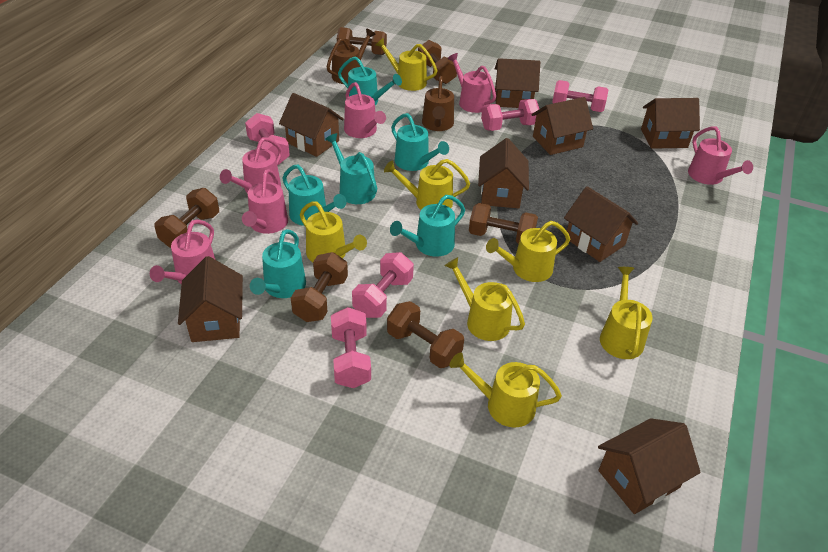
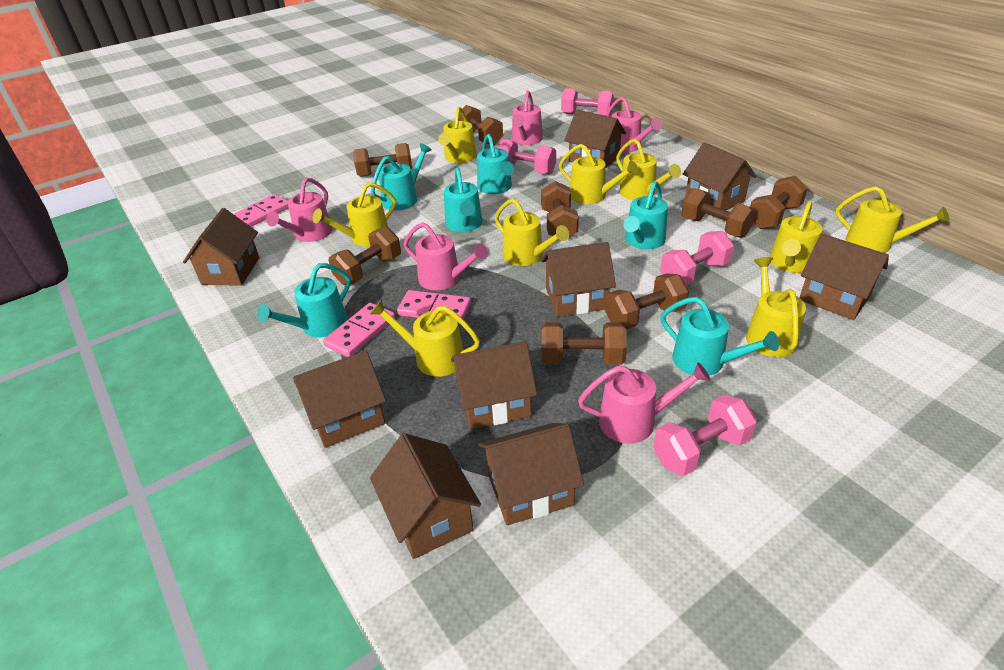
brown dumbbell: 6 -> 8
brown house: 8 -> 9
brown watering can: 2 -> 0
pink domino: 0 -> 3
pink dumbbell: 5 -> 4
pink watering can: 6 -> 5
yellow watering can: 7 -> 9

